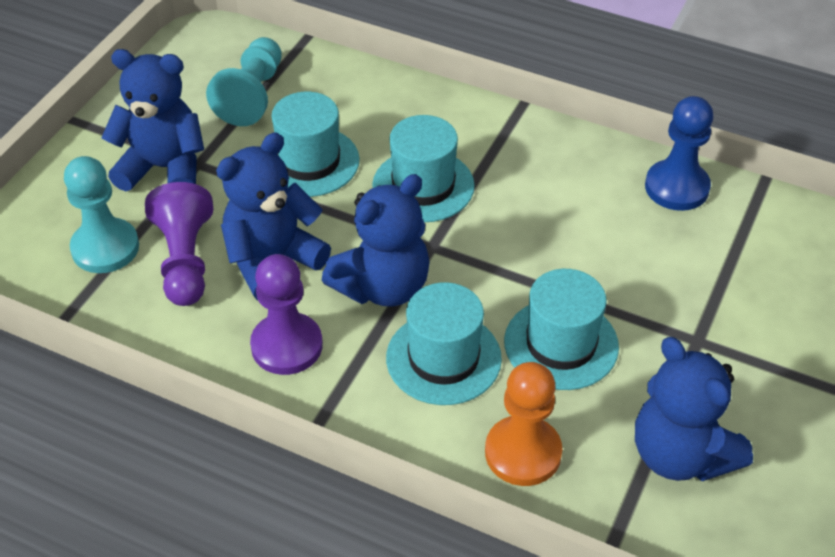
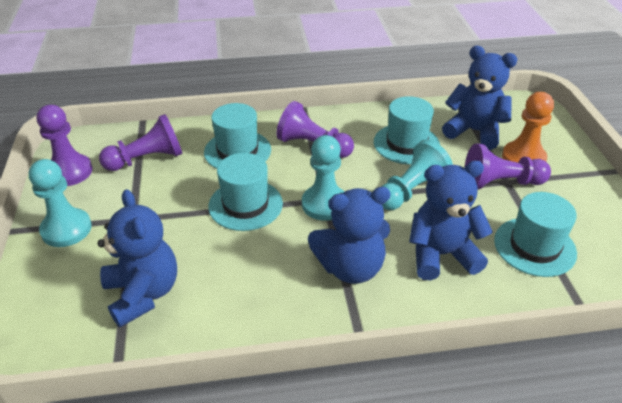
blue pawn: 1 -> 0
purple pawn: 2 -> 4
turquoise pawn: 2 -> 3

